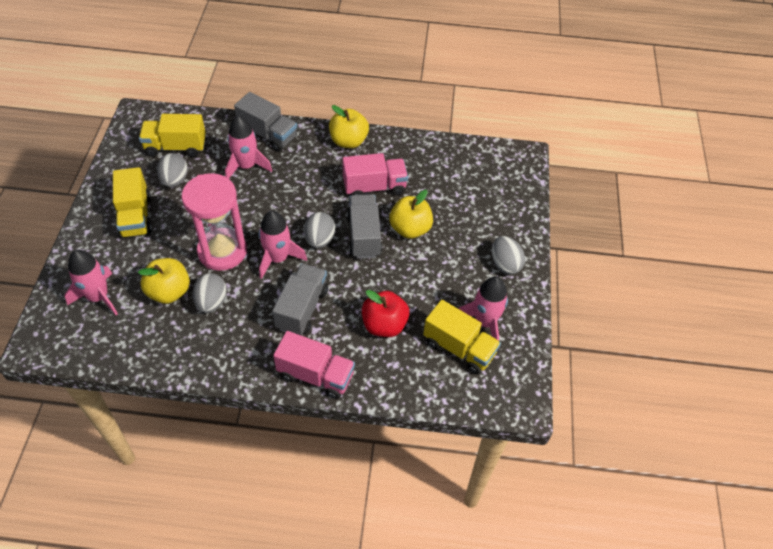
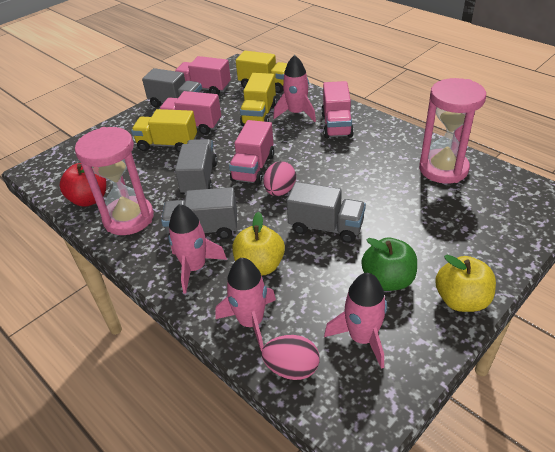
green apple: 0 -> 1
grey egg: 4 -> 0
grey truck: 3 -> 4
pink egg: 0 -> 2
pink hourglass: 1 -> 2
pink truck: 2 -> 4
yellow apple: 3 -> 2

